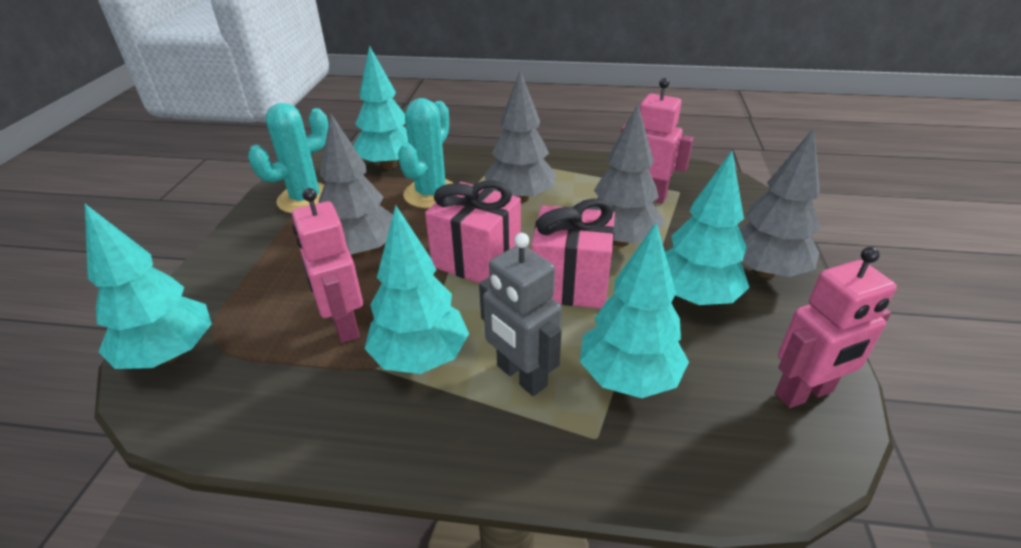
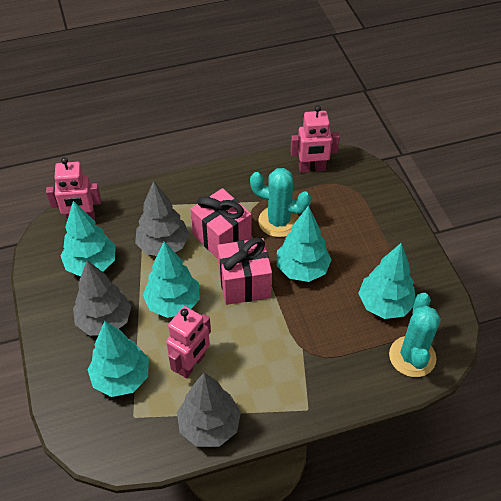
grey robot: 1 -> 0
grey tree: 4 -> 3

